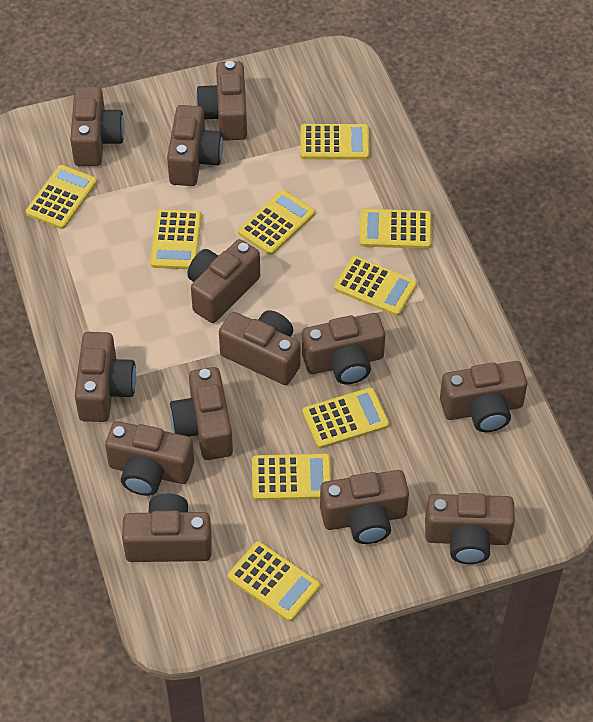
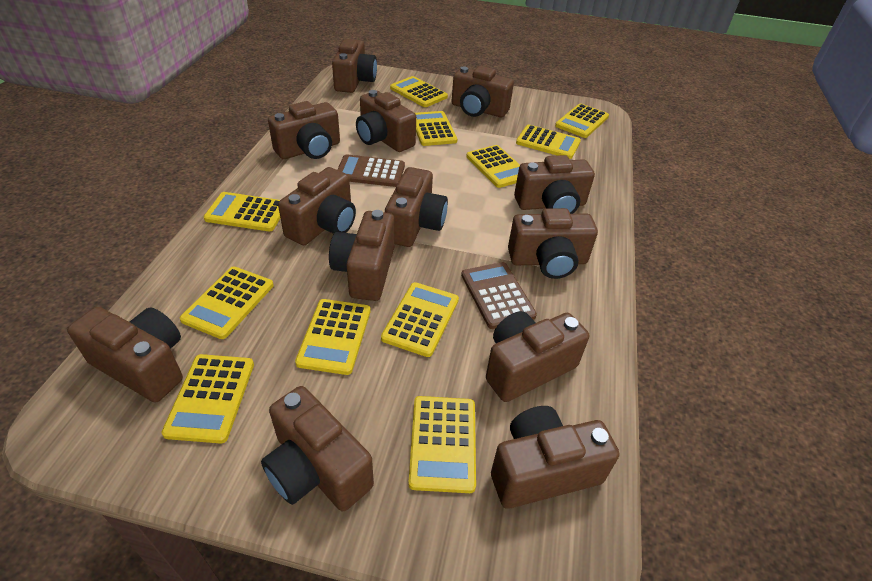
brown calculator: 0 -> 2
yellow calculator: 9 -> 11

